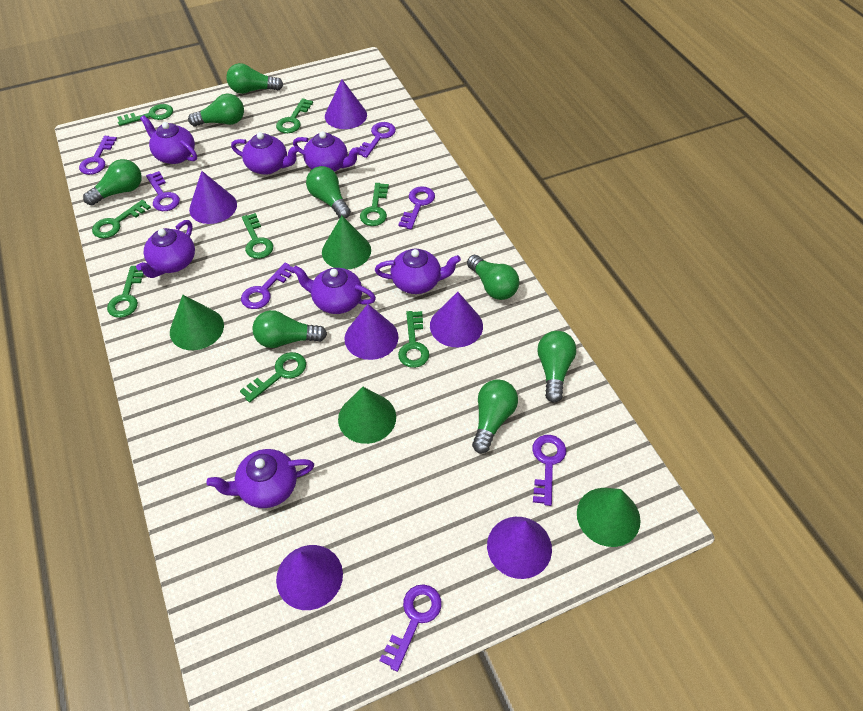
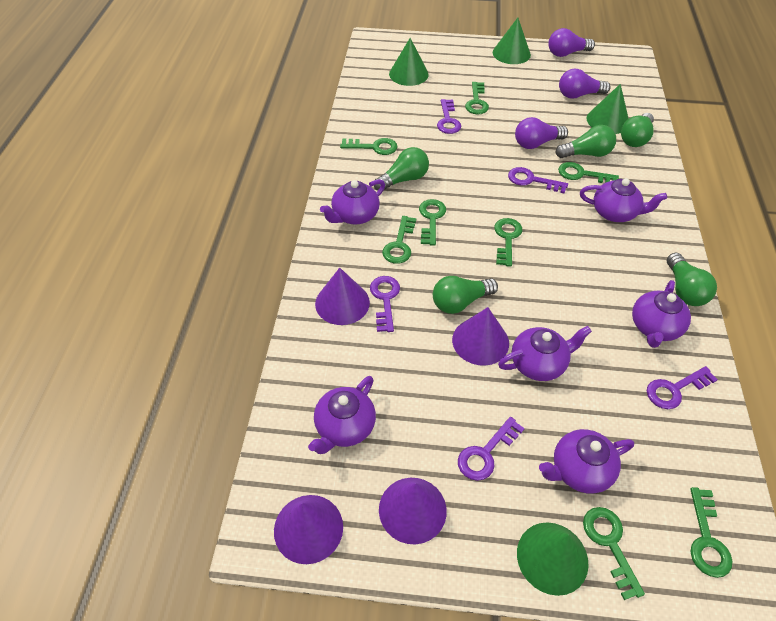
green light bulb: 8 -> 5
purple cone: 6 -> 4
purple key: 7 -> 5
purple light bulb: 0 -> 3
purple teapot: 7 -> 6

